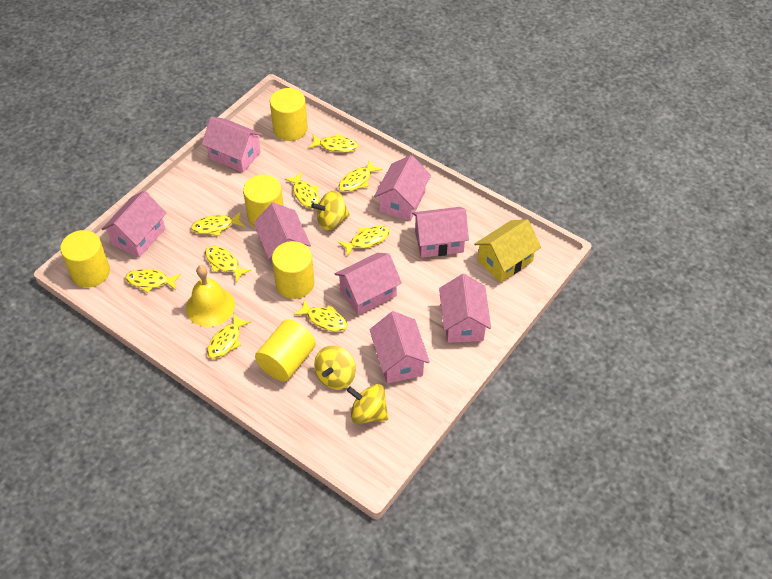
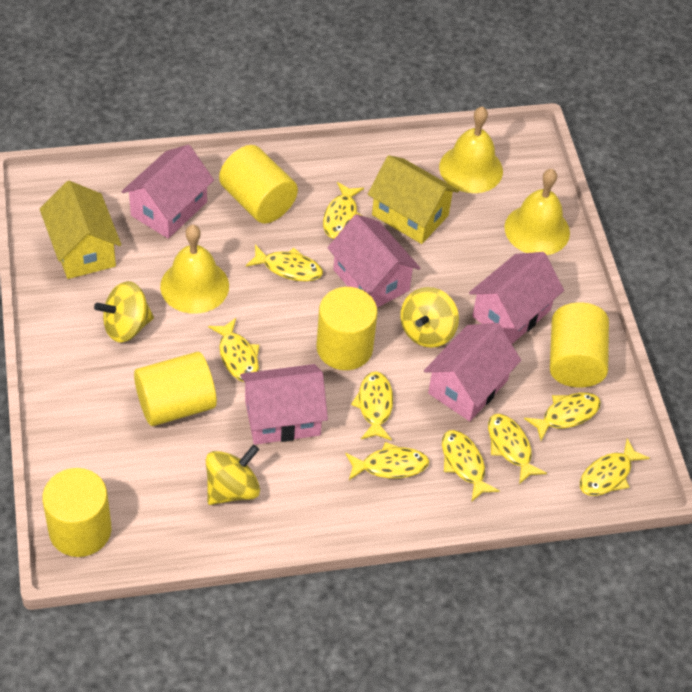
pink house: 8 -> 5
yellow bell: 1 -> 3
yellow house: 1 -> 2

